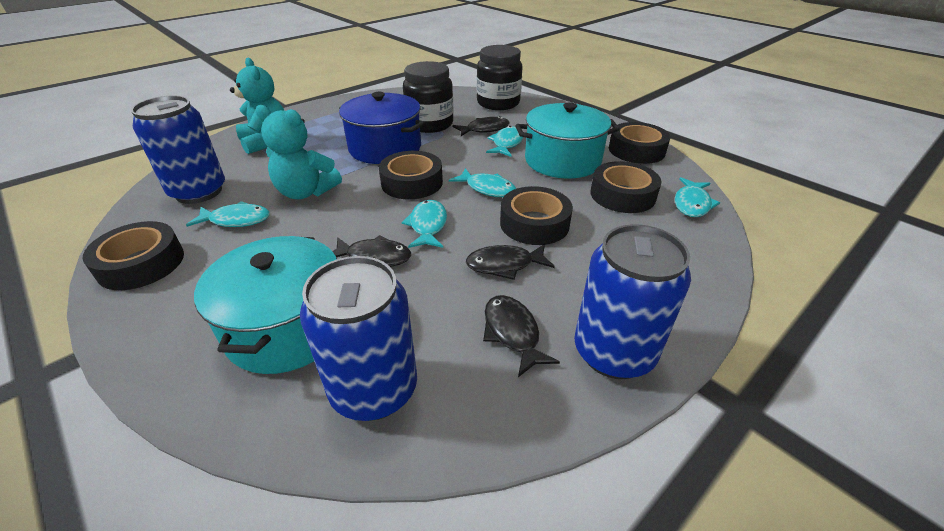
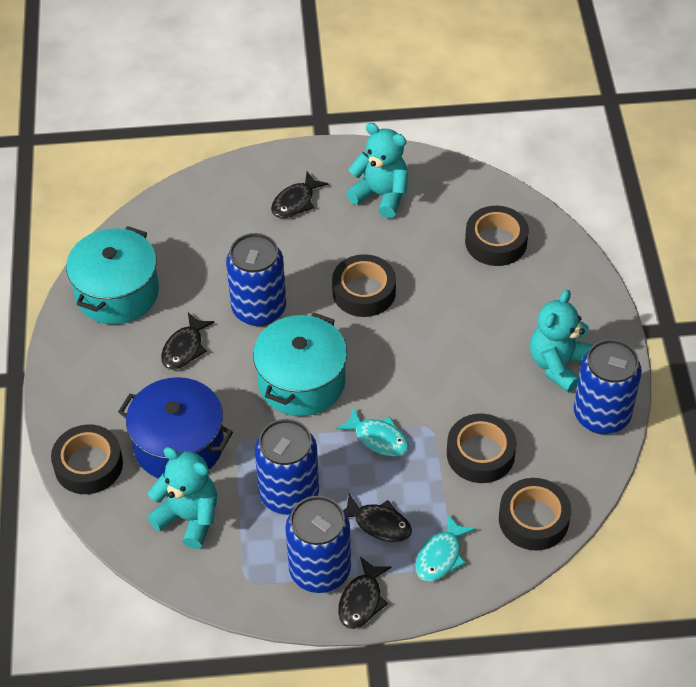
black jar: 2 -> 0
blue can: 3 -> 4
turquoise fish: 5 -> 2
turquoise teddy bear: 2 -> 3

